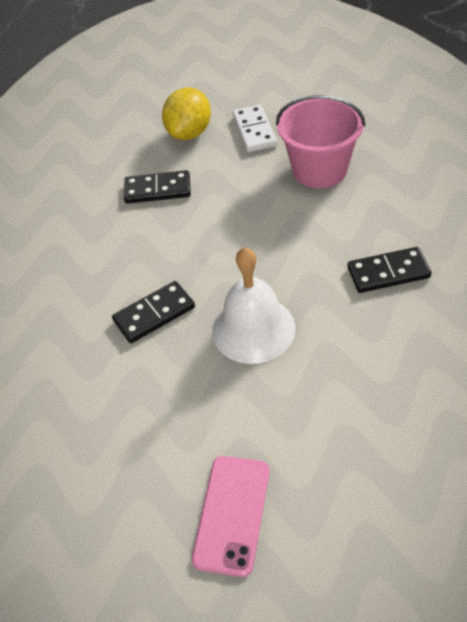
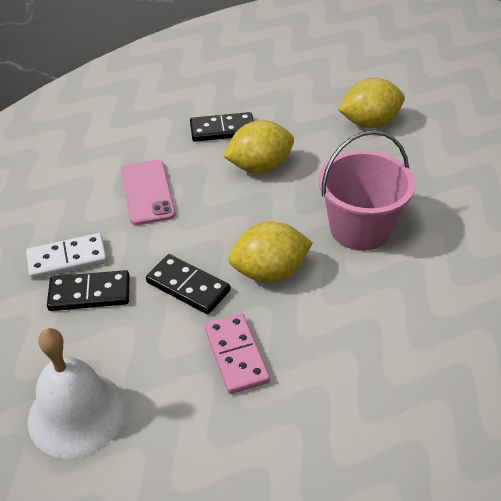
pink domino: 0 -> 1
yellow lemon: 1 -> 3

